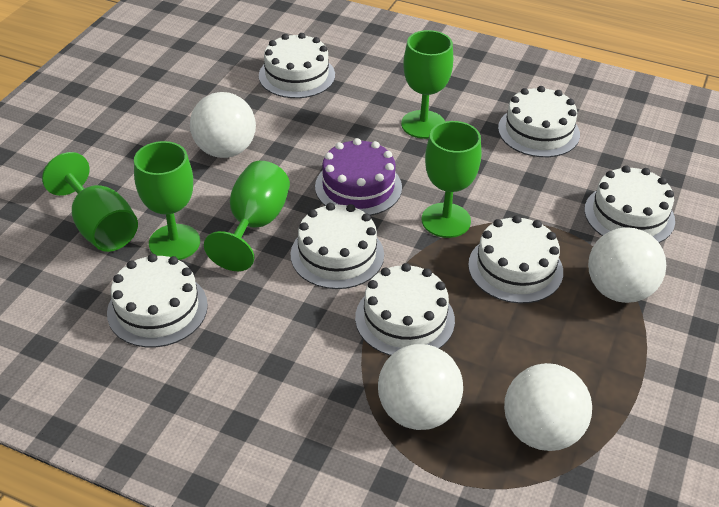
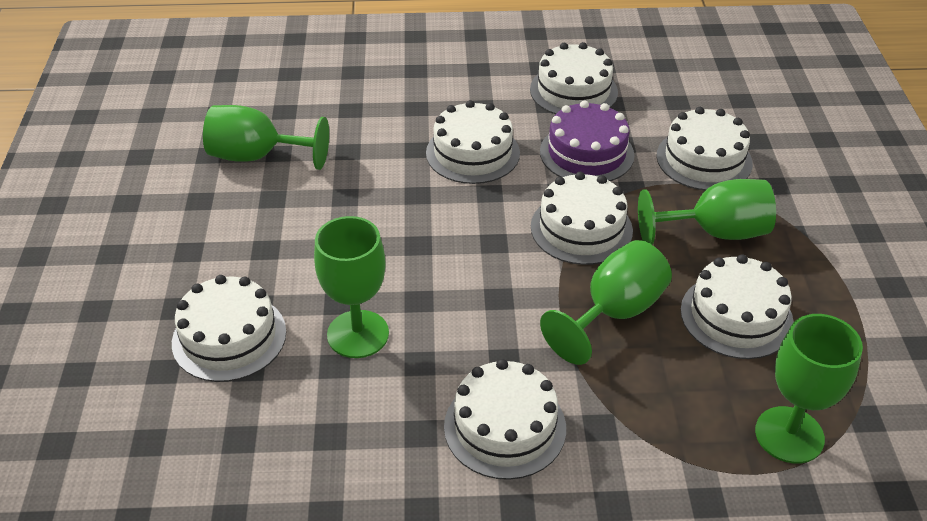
white ball: 4 -> 0

